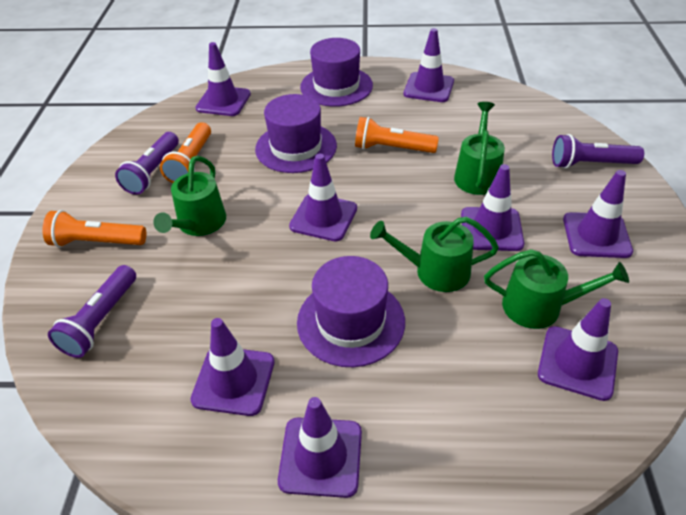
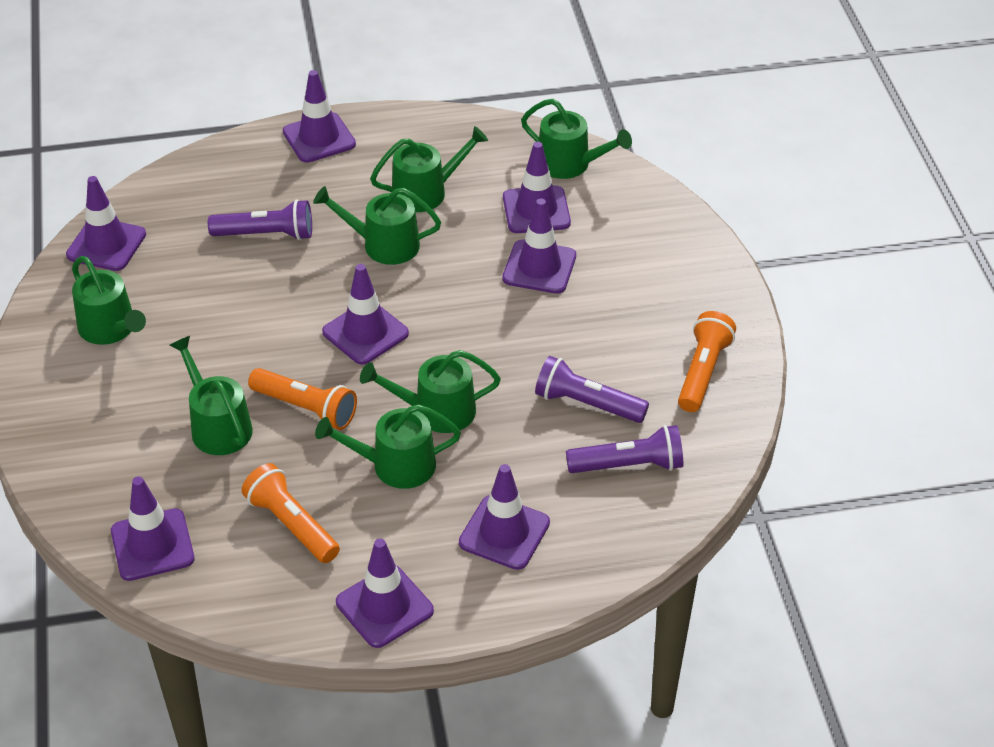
green watering can: 4 -> 7
purple hat: 3 -> 0

